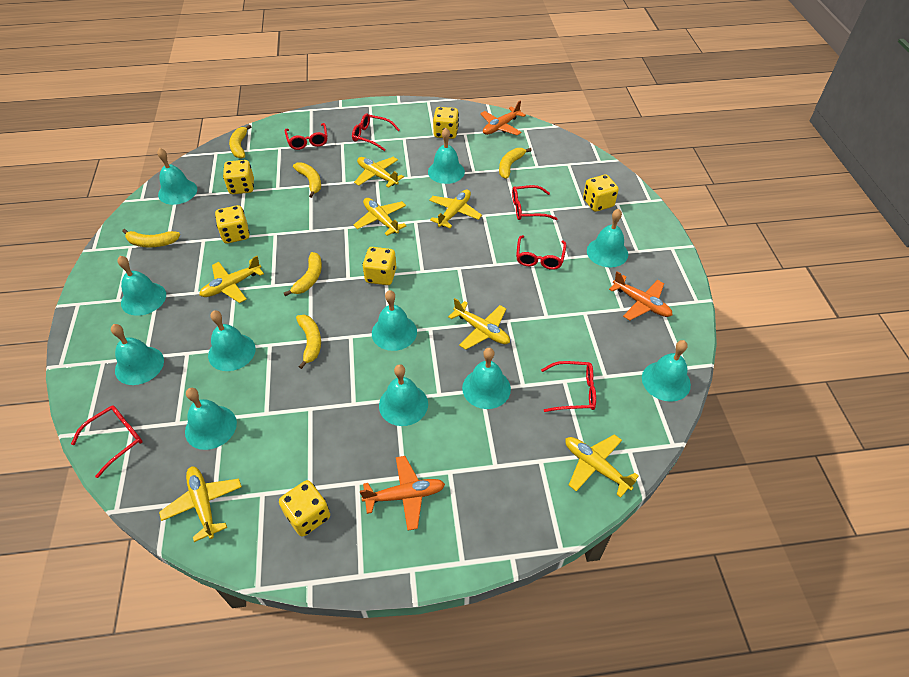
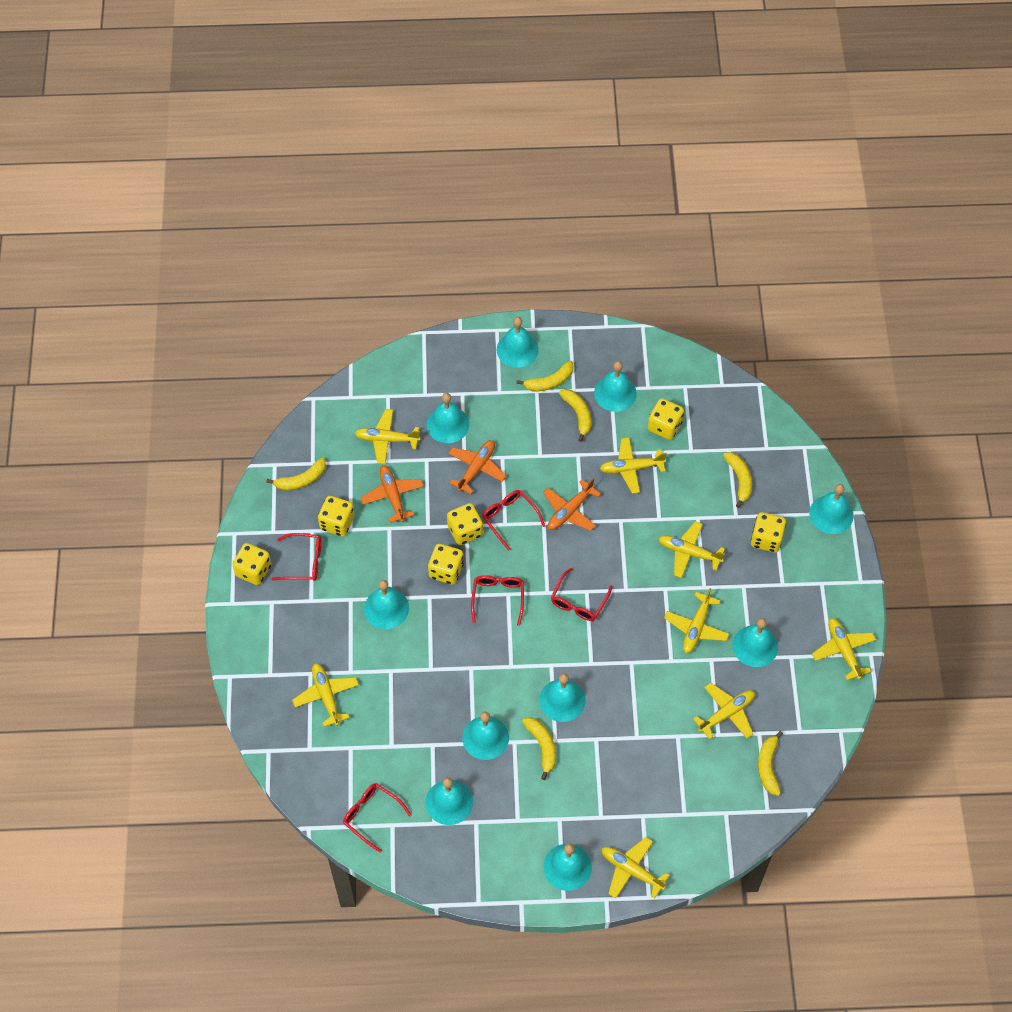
red glasses: 6 -> 5
turquoise bell: 11 -> 10
yellow plane: 7 -> 8

